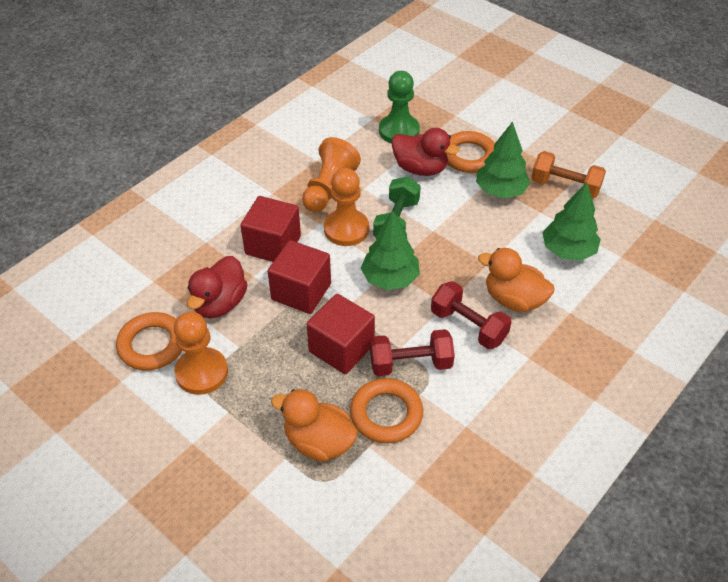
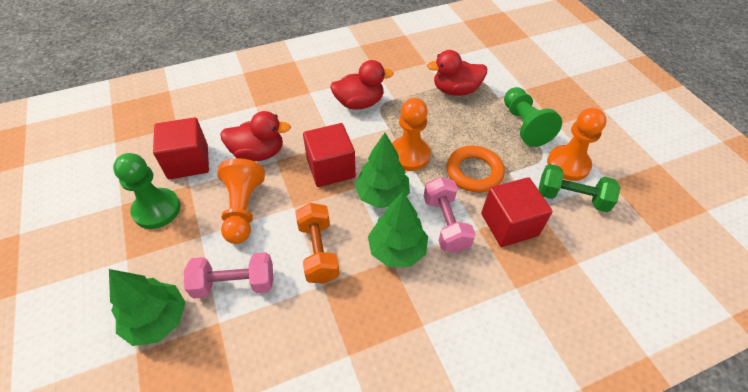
green pawn: 1 -> 2
orange duck: 2 -> 0
orange ring: 3 -> 1
pink dumbbell: 0 -> 2
red duck: 2 -> 3
red dumbbell: 2 -> 0

